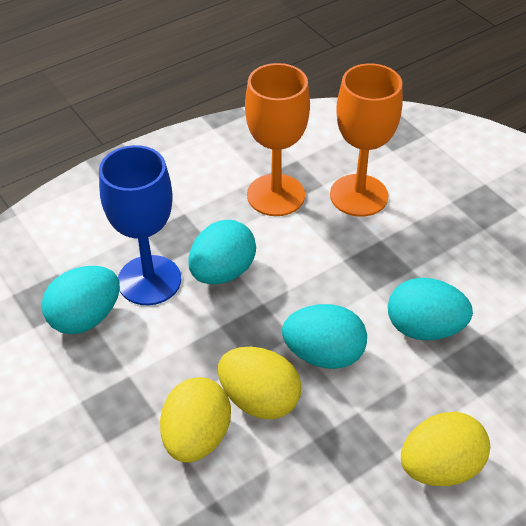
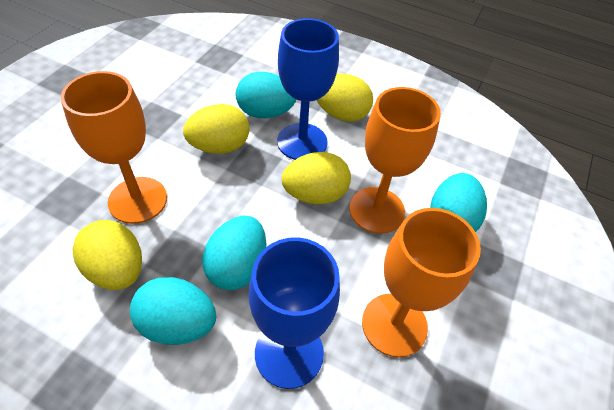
blue goblet: 1 -> 2
orange goblet: 2 -> 3
yellow egg: 3 -> 4

